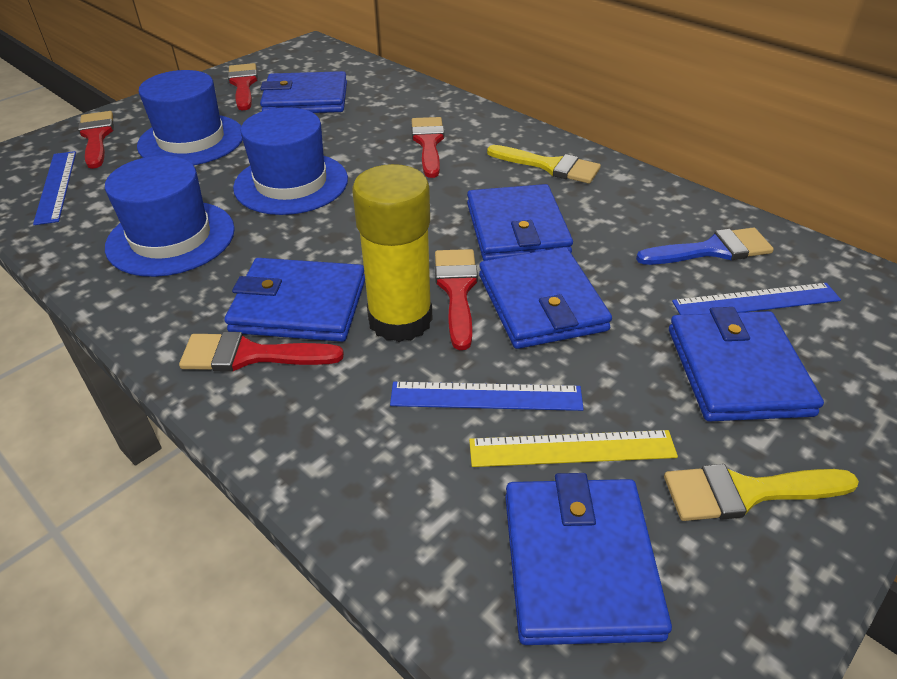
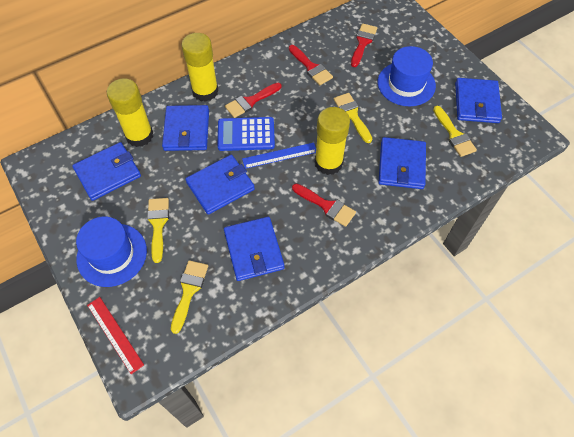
blue brush: 1 -> 0
blue calculator: 0 -> 1
blue hat: 3 -> 2
blue ruler: 3 -> 1
red brush: 5 -> 4
red ruler: 0 -> 1
yellow brush: 2 -> 4
yellow glue stick: 1 -> 3
yellow ruler: 1 -> 0

